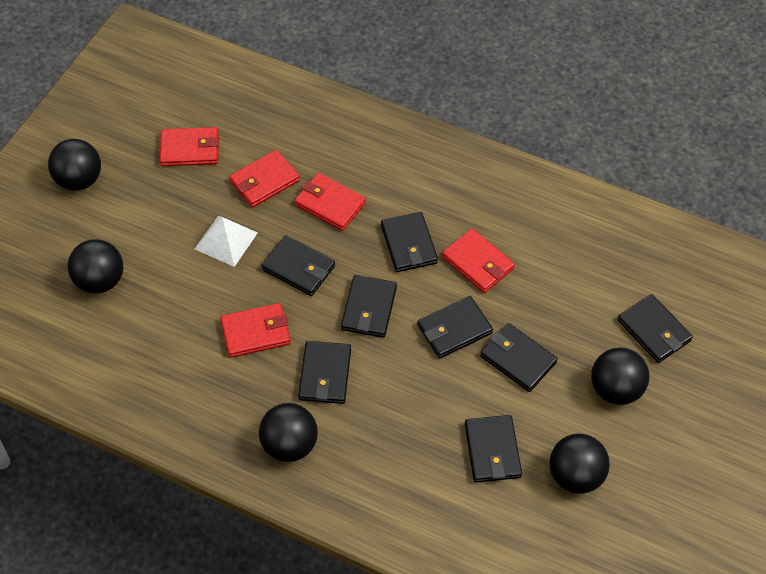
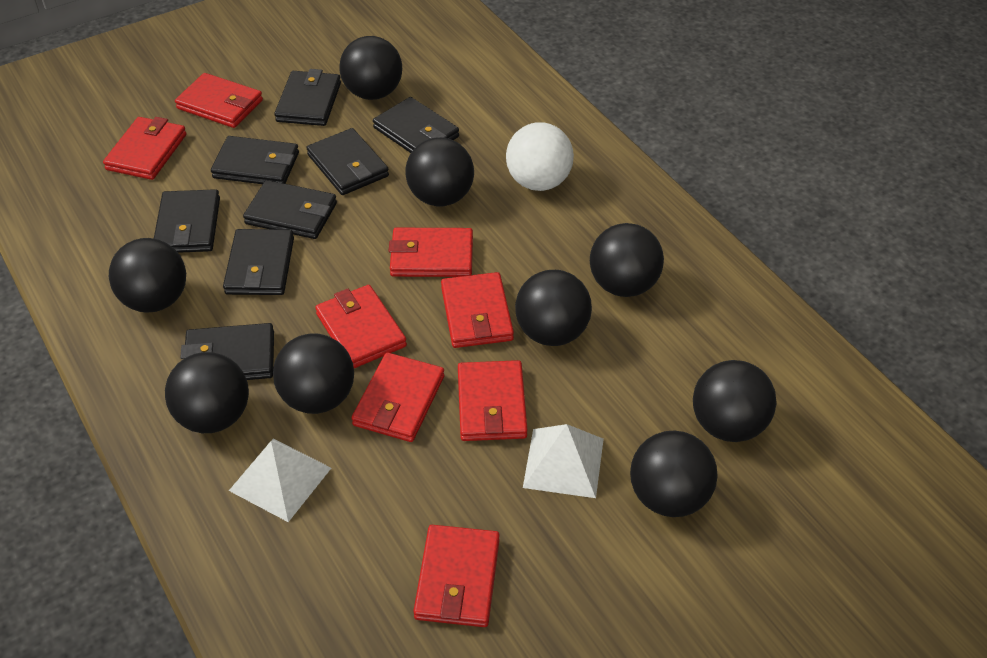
black ball: 5 -> 9
red wallet: 5 -> 8
white ball: 0 -> 1
white pyramid: 1 -> 2

